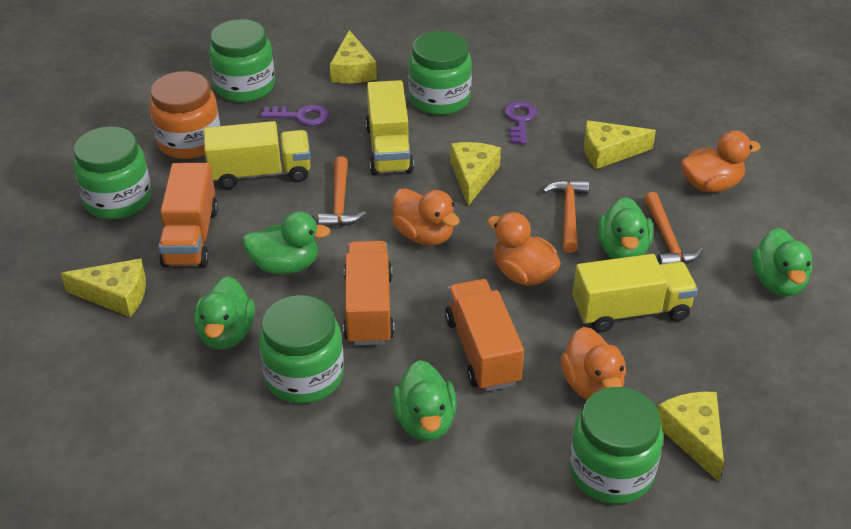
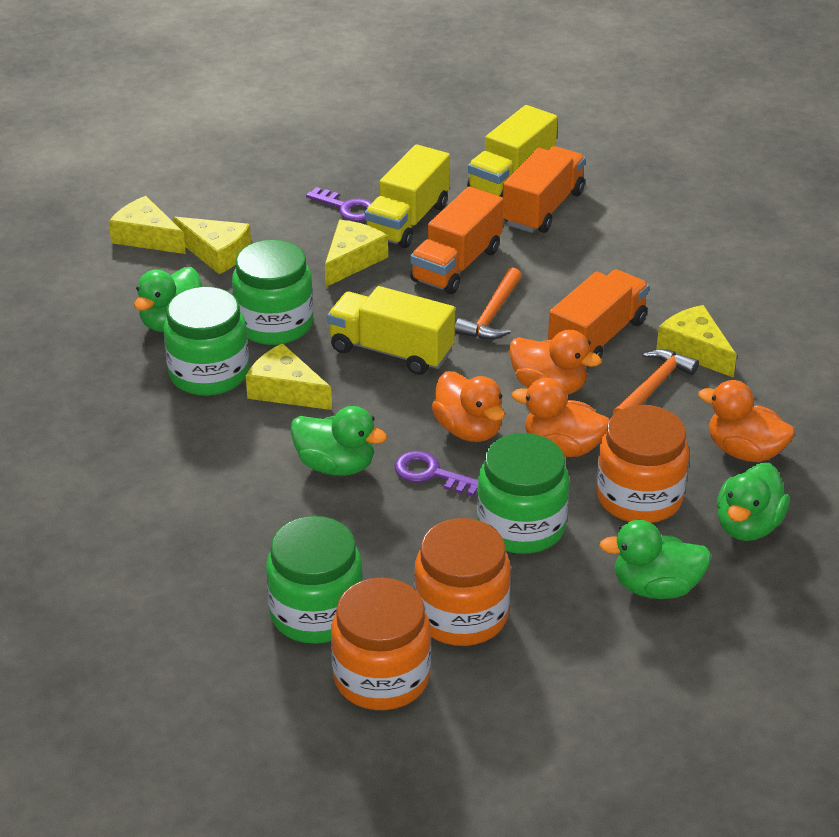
green duck: 5 -> 4
green jar: 5 -> 4
orange hammer: 3 -> 2
orange jar: 1 -> 3

